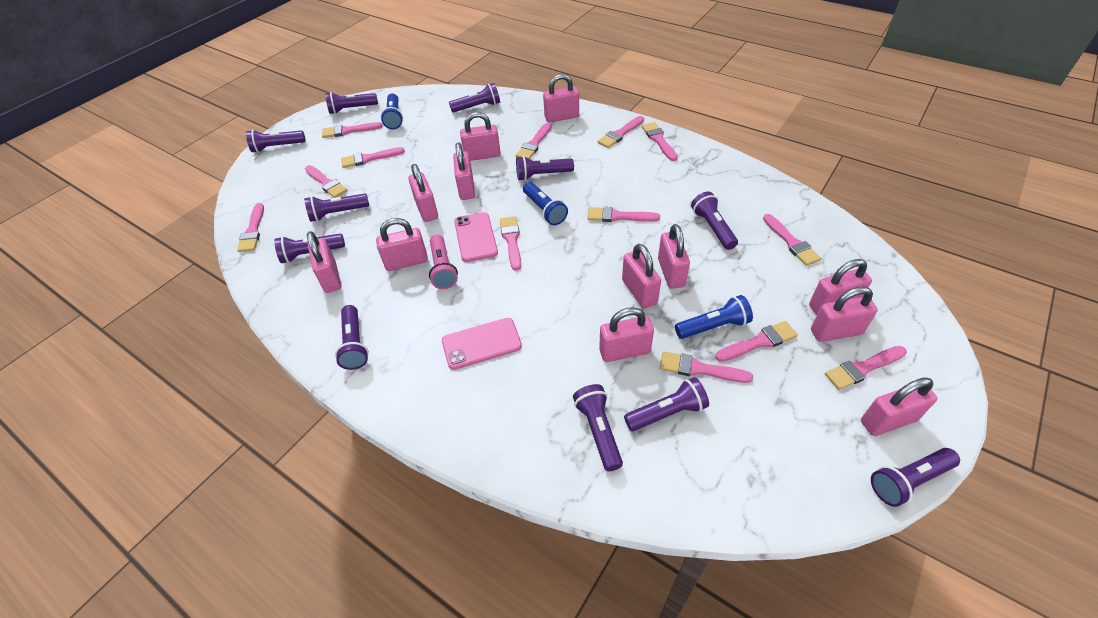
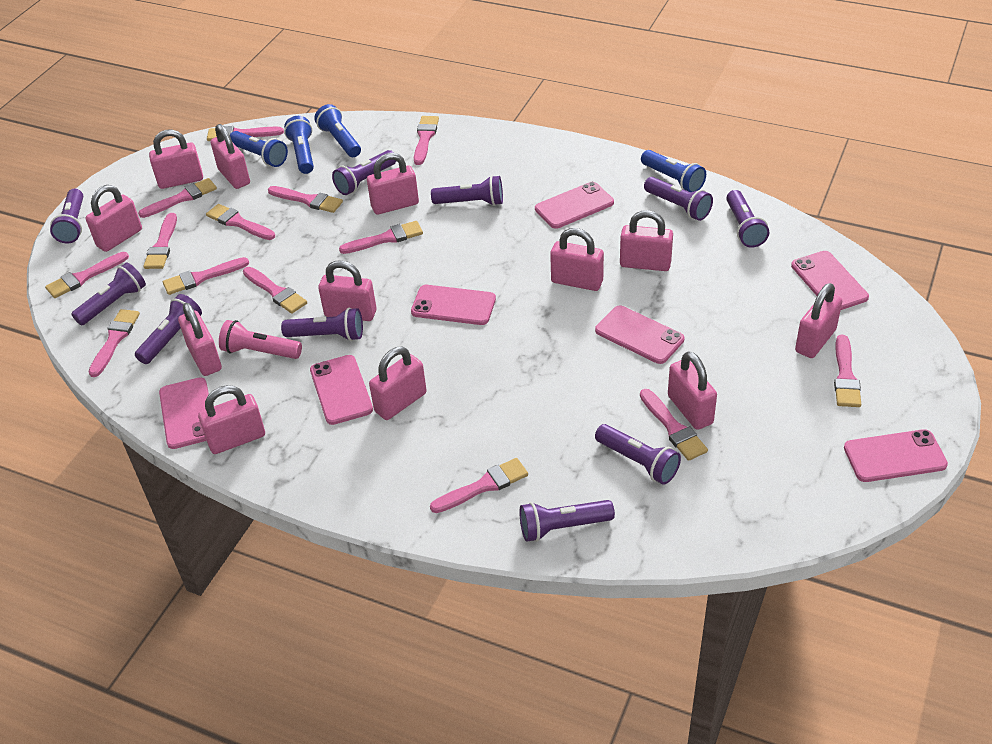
blue flashlight: 3 -> 4
pink brush: 13 -> 14
pink phone: 2 -> 7
purple flashlight: 11 -> 10

